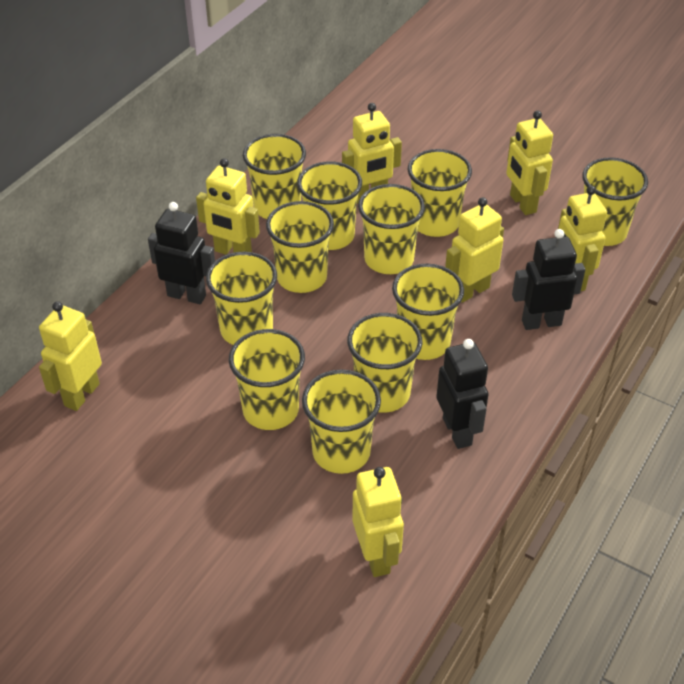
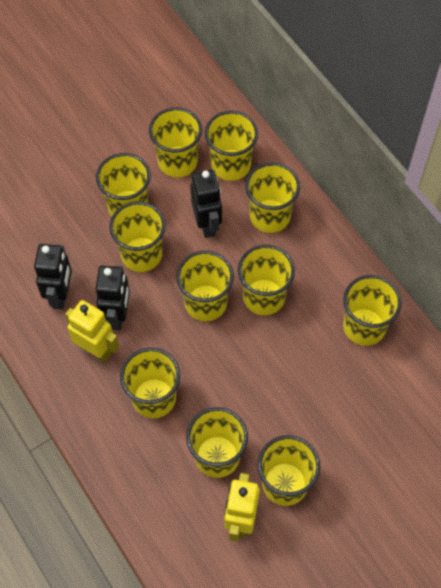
yellow robot: 7 -> 2

